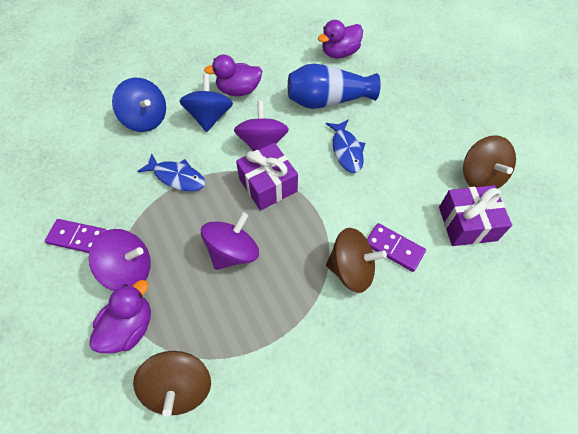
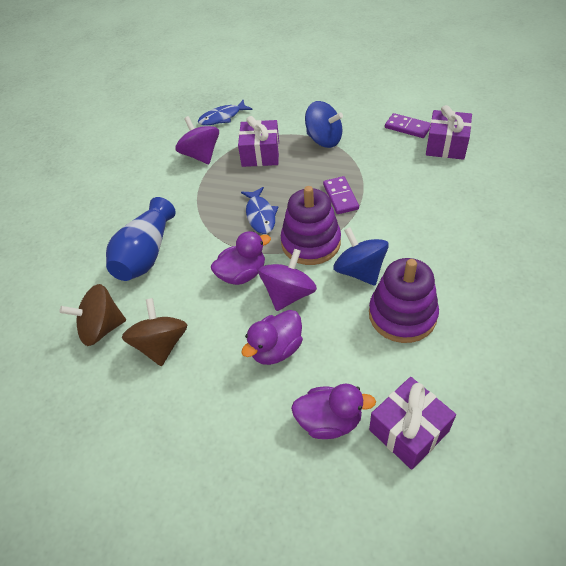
brown spinning top: 3 -> 2
purple gift: 2 -> 3
purple spinning top: 3 -> 2
purple stacking toy: 0 -> 2

